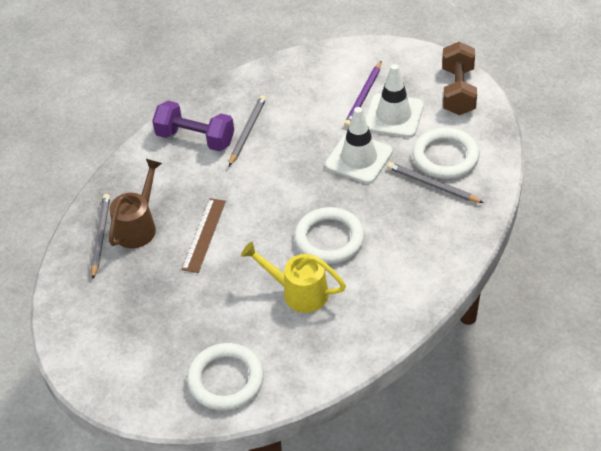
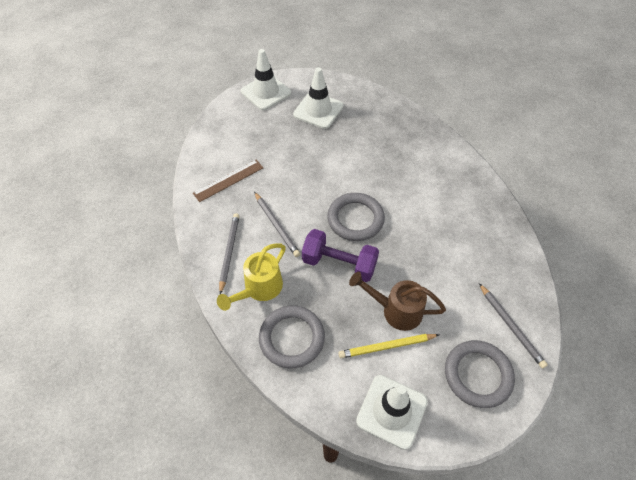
brown dumbbell: 1 -> 0
grey ring: 0 -> 3
purple pencil: 1 -> 0
white ring: 3 -> 0
white traffic cone: 2 -> 3
yellow pencil: 0 -> 1

